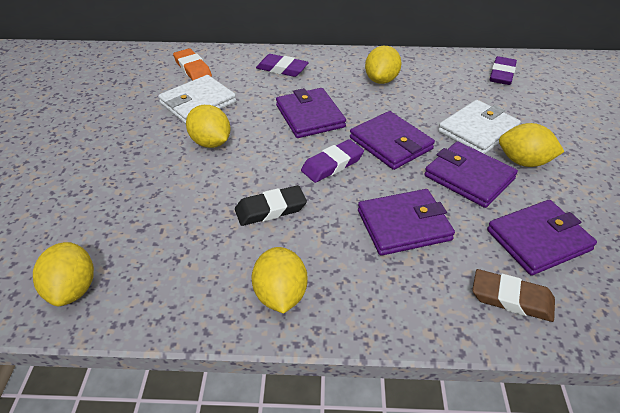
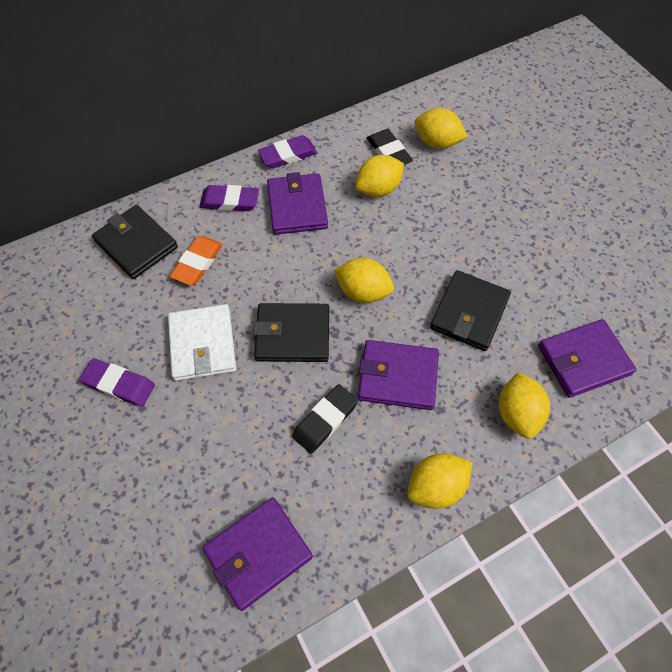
black eraser: 1 -> 2
black wallet: 0 -> 3
brown eraser: 1 -> 0
purple wallet: 5 -> 4
white wallet: 2 -> 1

